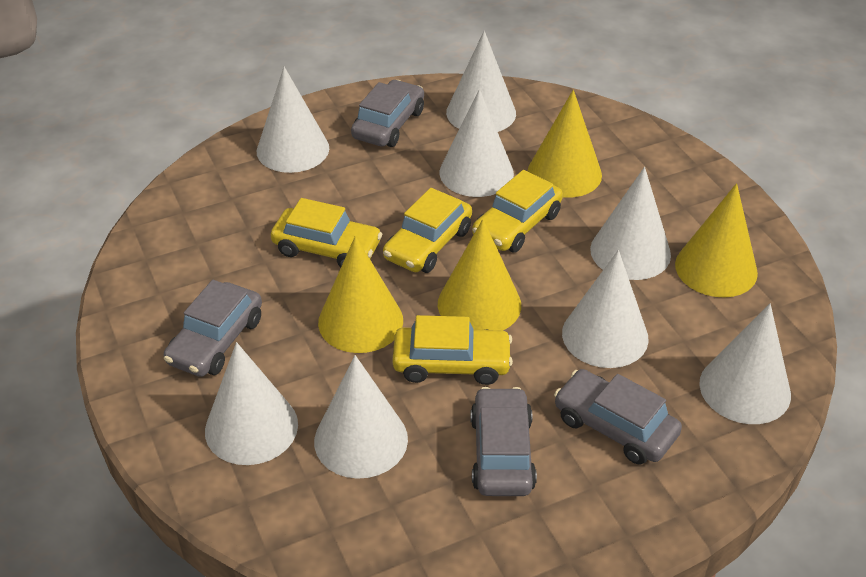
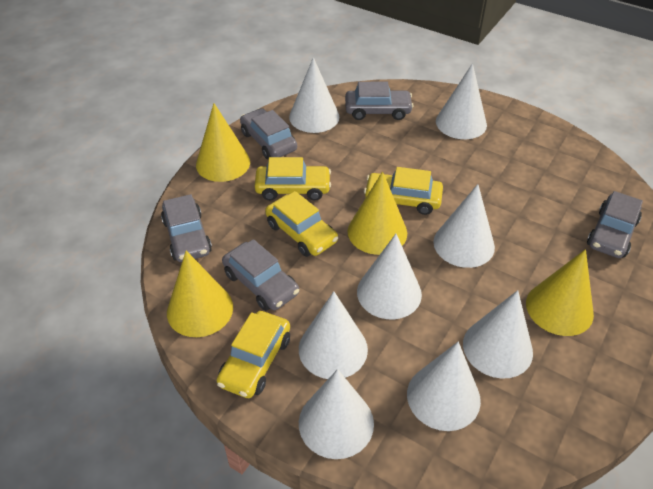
grey car: 4 -> 5

